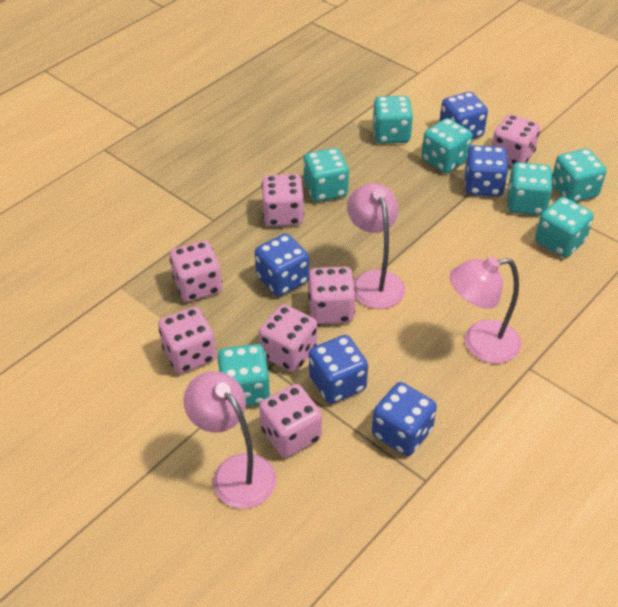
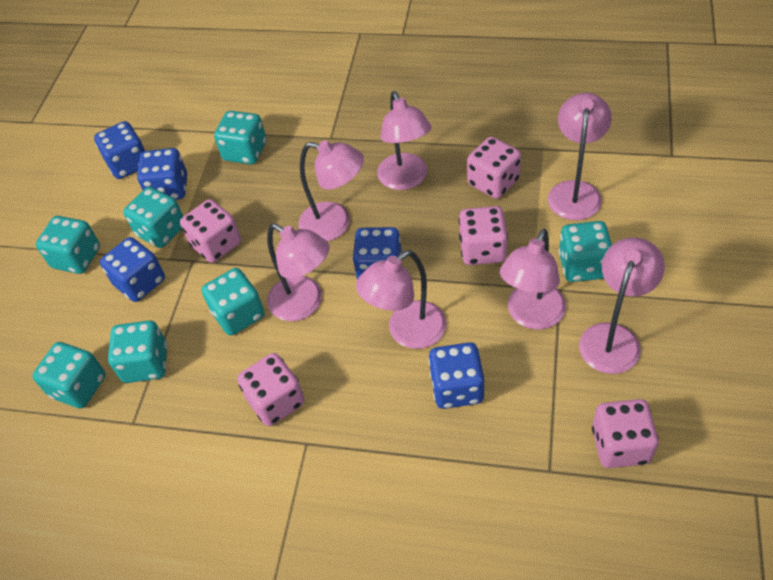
pink dice: 7 -> 5
pink lamp: 3 -> 7

